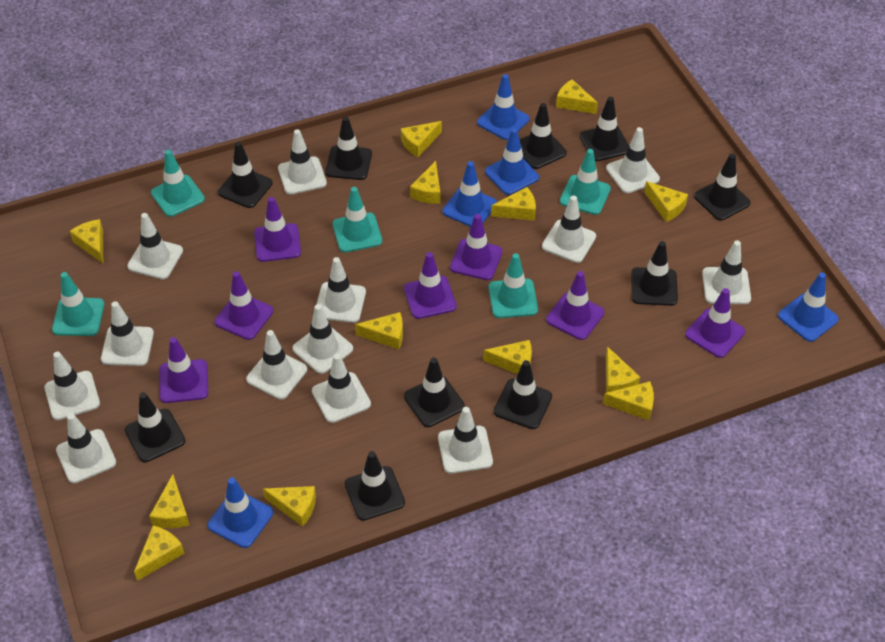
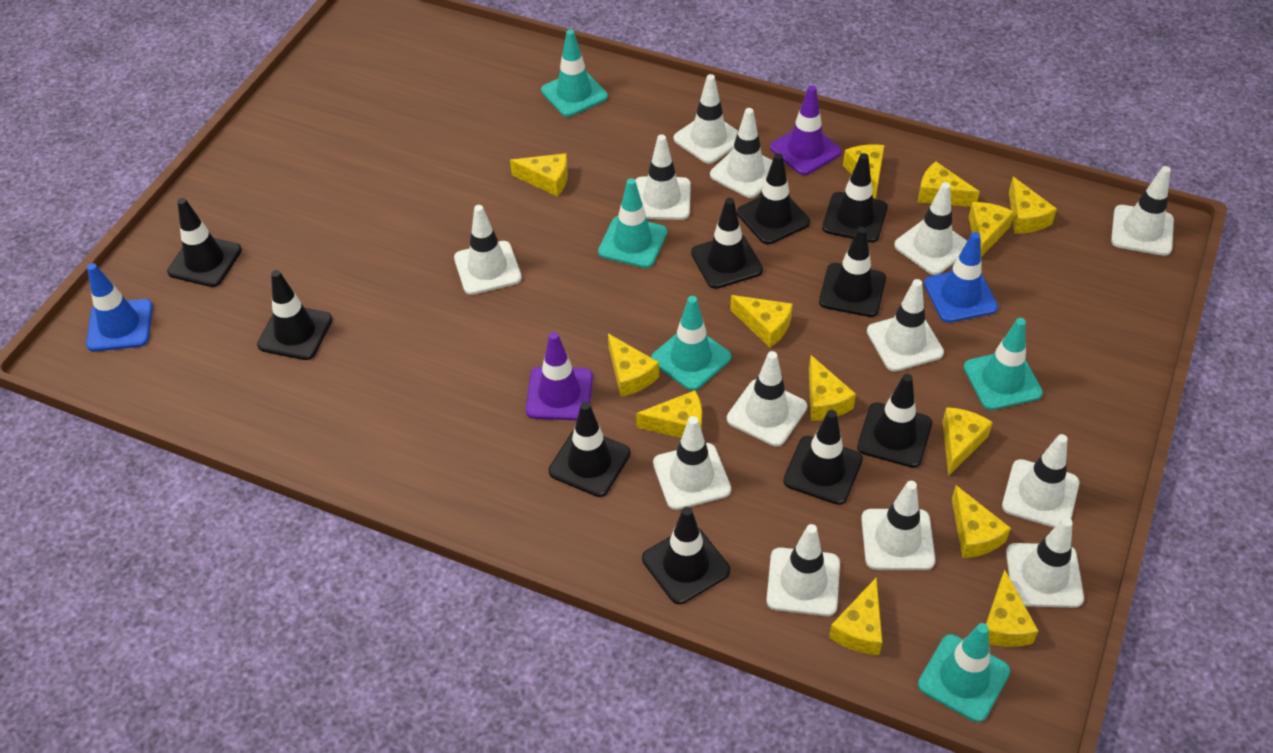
blue traffic cone: 5 -> 2
purple traffic cone: 7 -> 2

